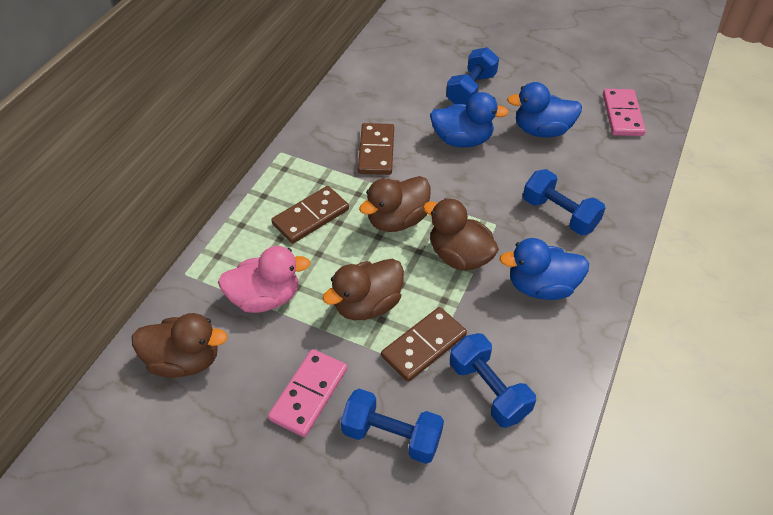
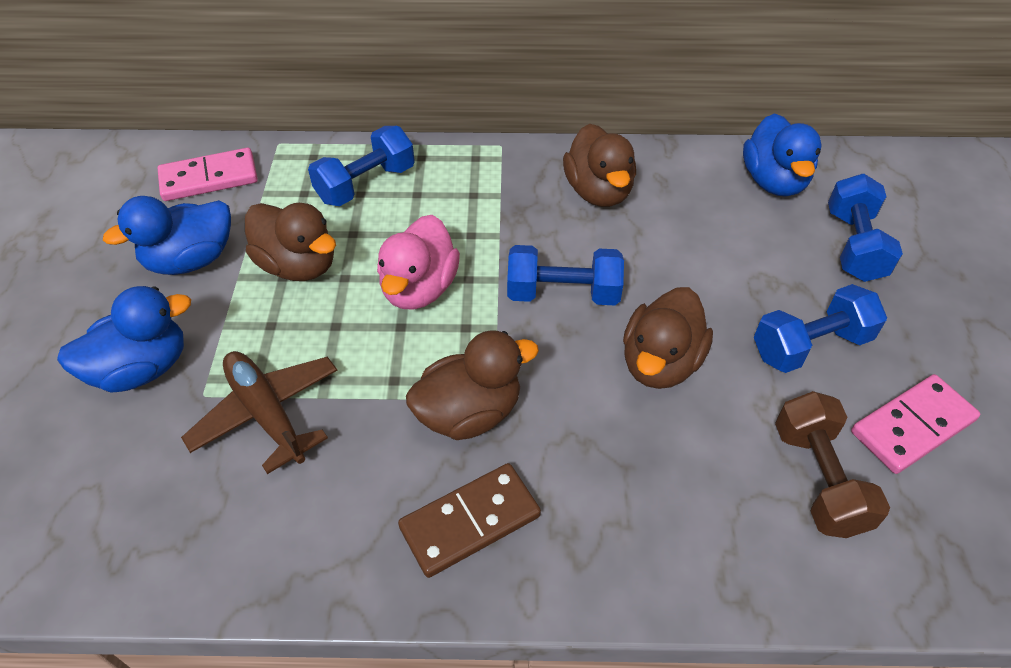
brown domino: 3 -> 1
brown dumbbell: 0 -> 1
brown plane: 0 -> 1

